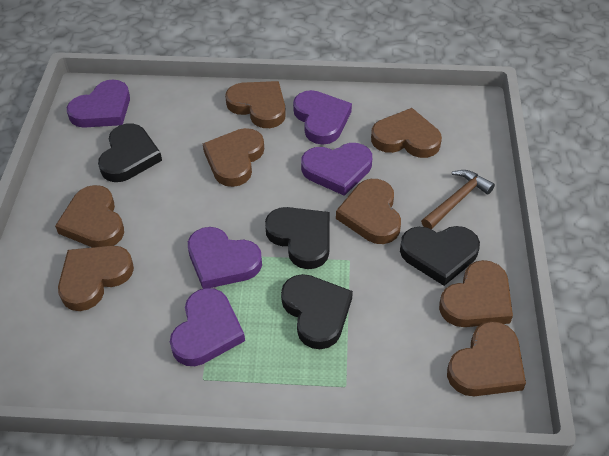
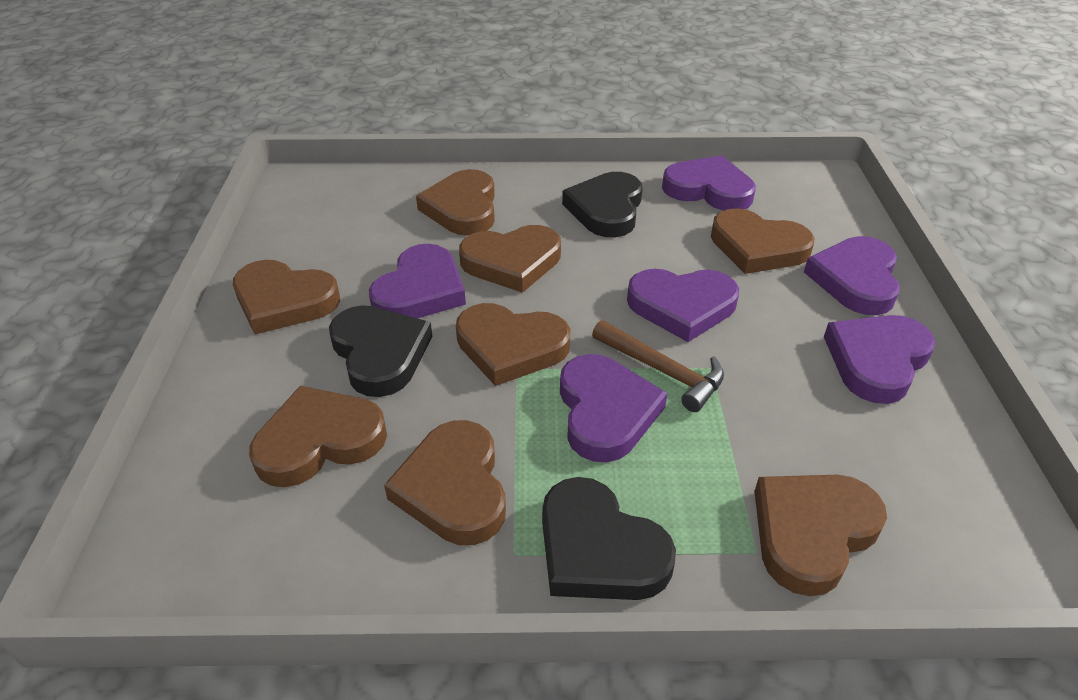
black heart: 4 -> 3
purple heart: 5 -> 6

